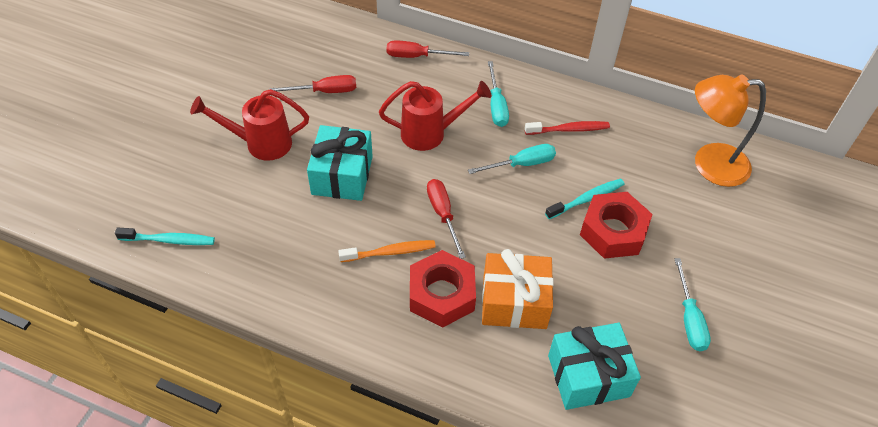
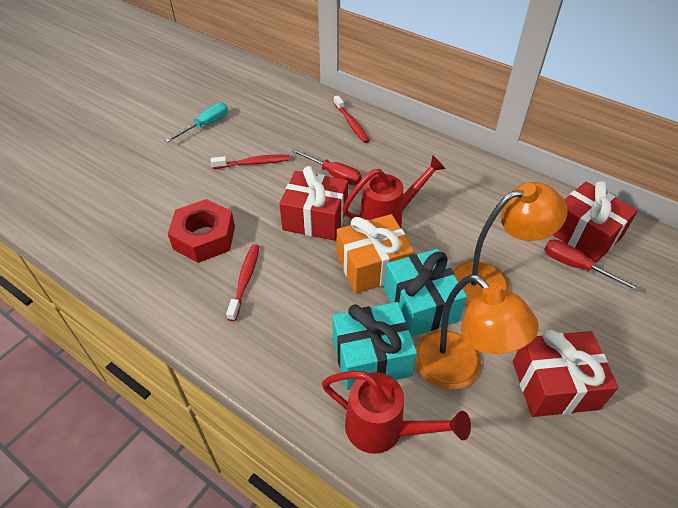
orange lamp: 1 -> 2
orange toothbrush: 1 -> 0
red gift: 0 -> 3
red nut: 2 -> 1
red screwdriver: 3 -> 2
red toothbrush: 1 -> 3
turquoise screwdriver: 3 -> 1
turquoise toothbrush: 2 -> 0

